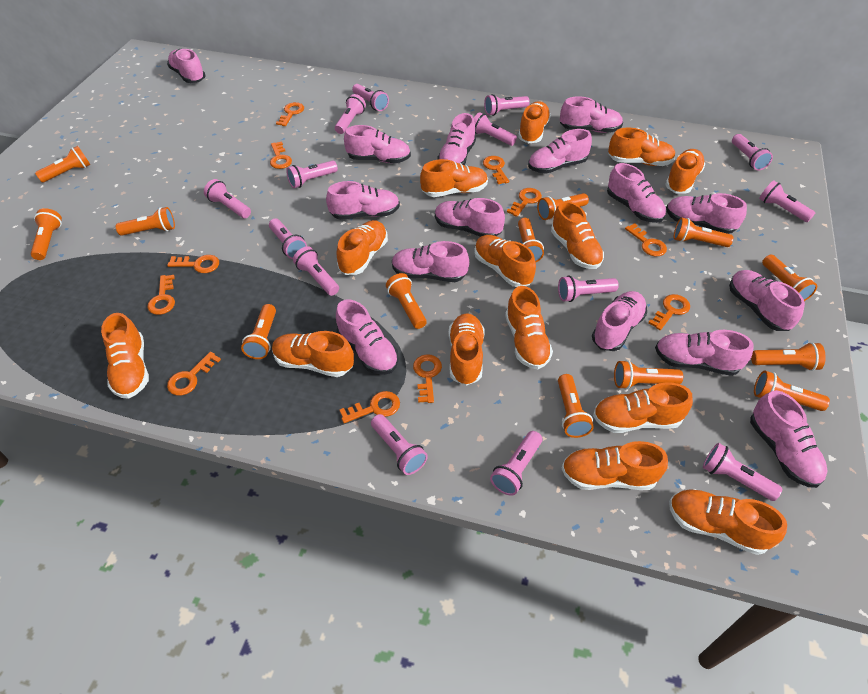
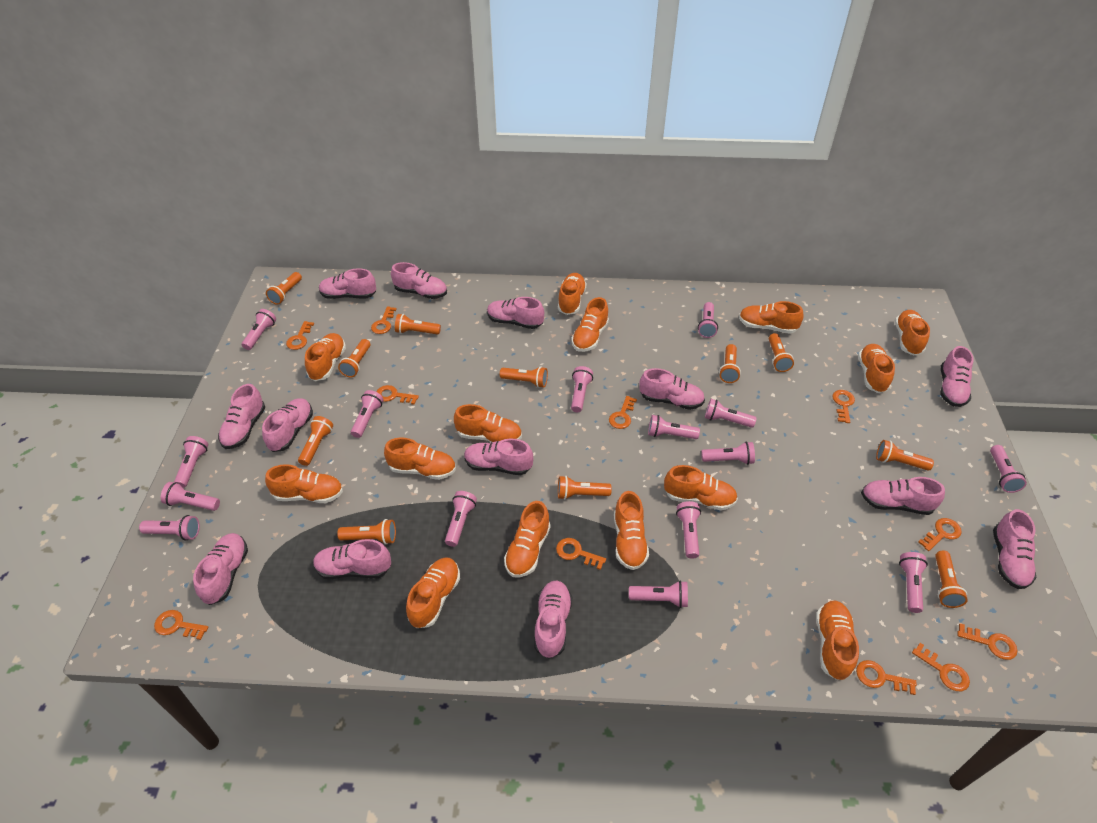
orange flashlight: 13 -> 11
pink flashlight: 14 -> 15
pink shoe: 15 -> 13

